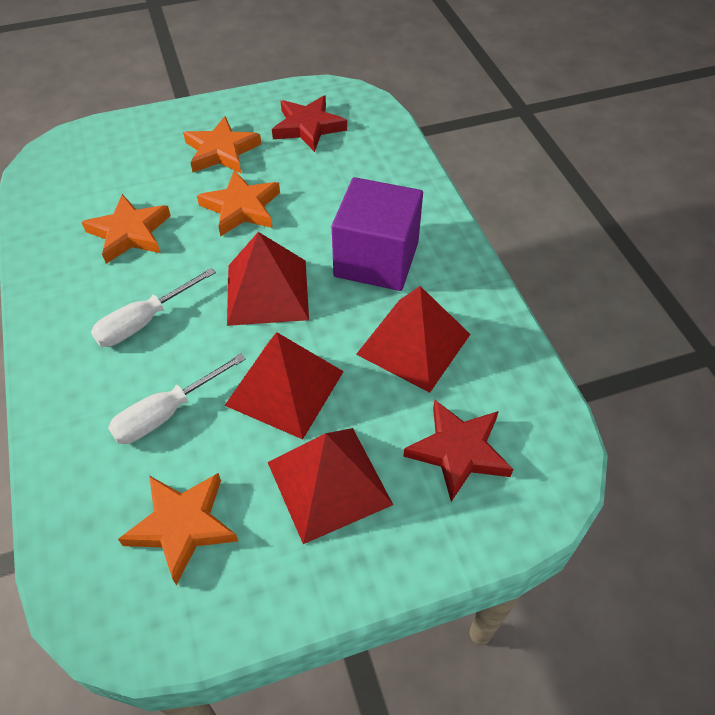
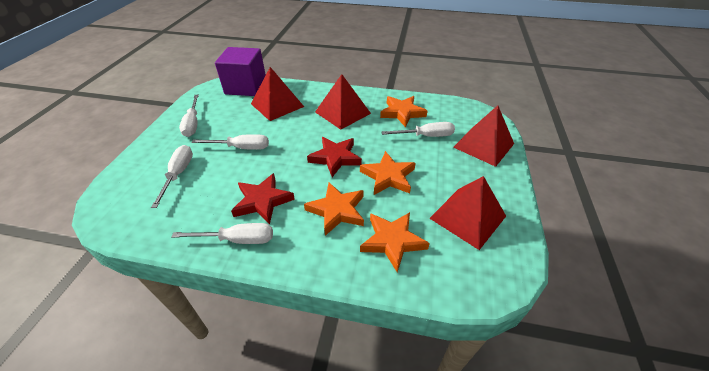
white screwdriver: 2 -> 5

